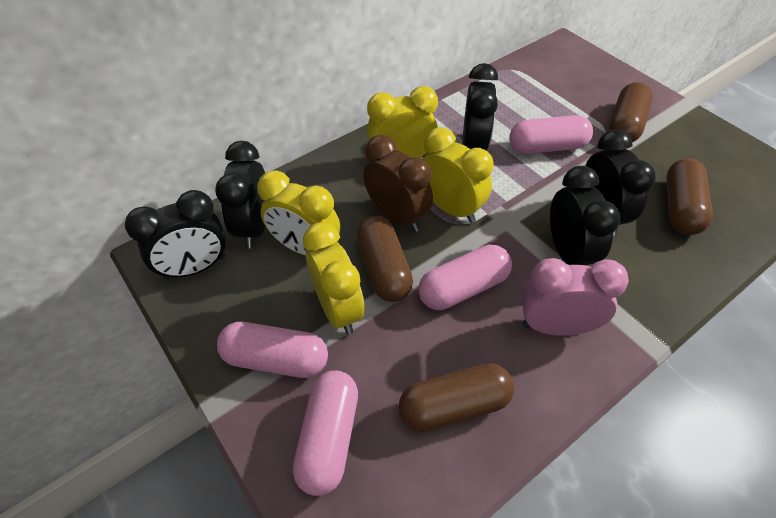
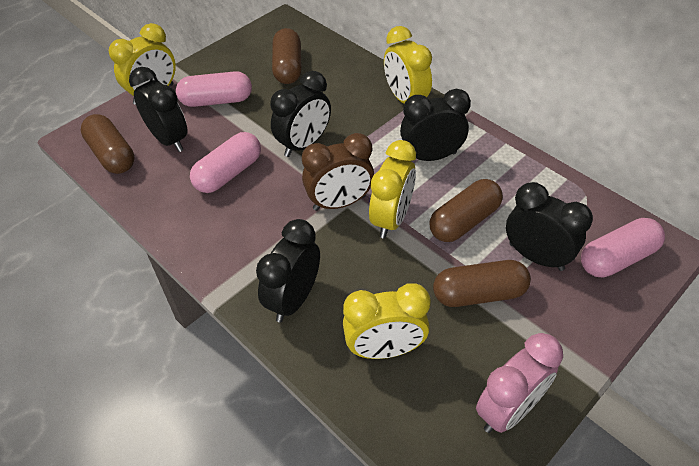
pink capsule: 4 -> 3

